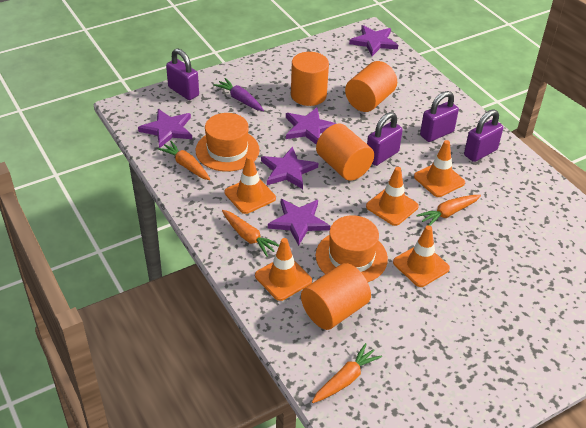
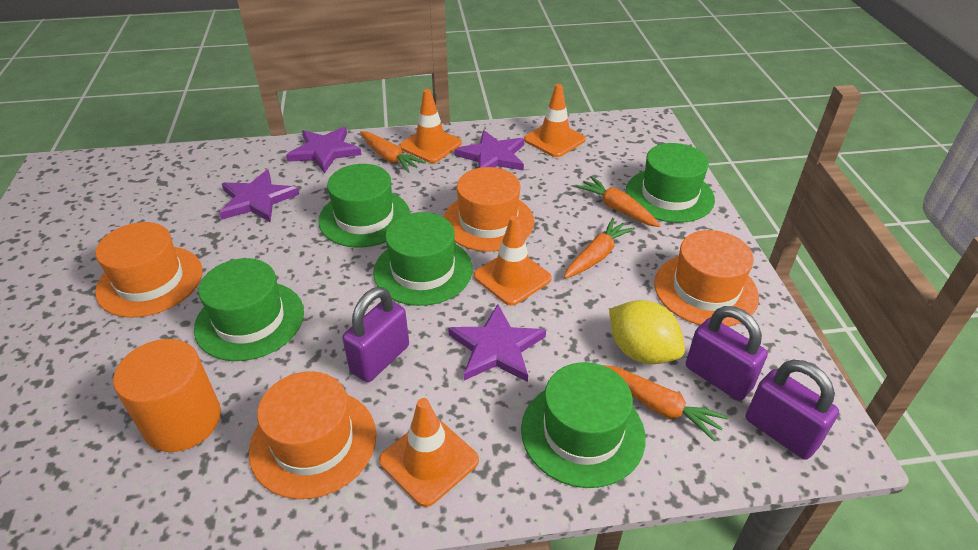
green hat: 0 -> 5
orange cylinder: 4 -> 1
orange hat: 2 -> 4
orange traffic cone: 5 -> 4
purple carrot: 1 -> 0
purple padlock: 4 -> 3
purple star: 5 -> 4
yellow lemon: 0 -> 1

